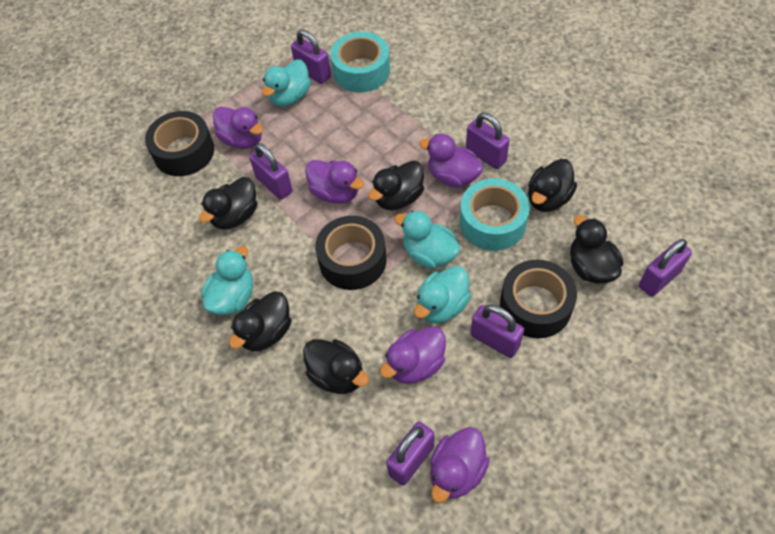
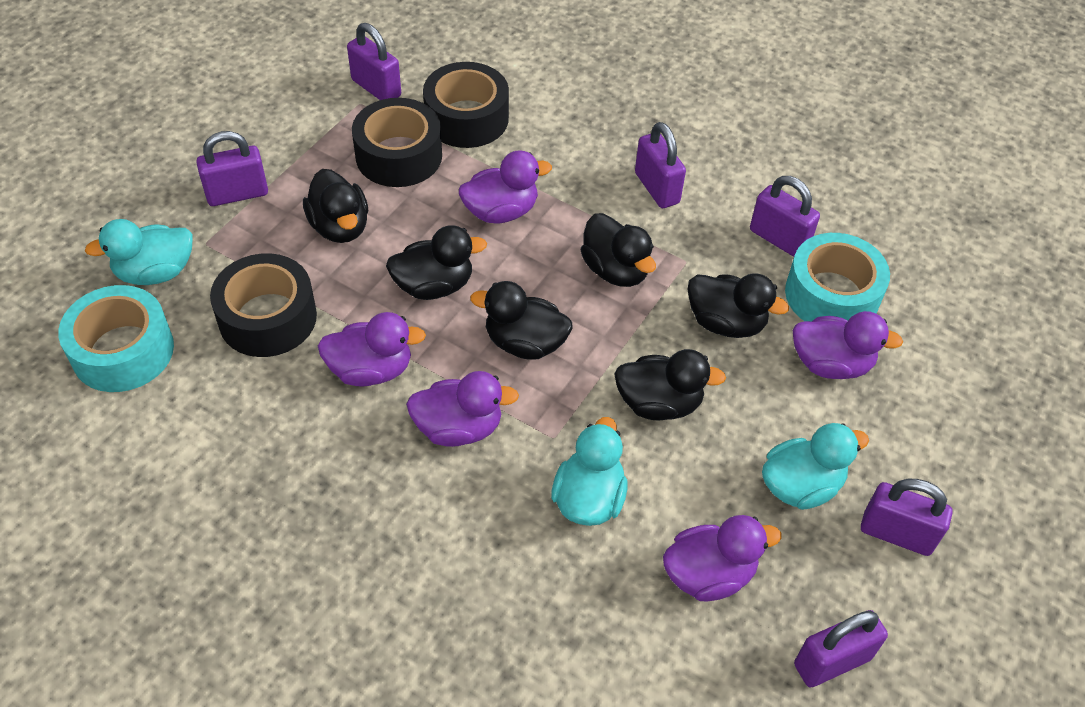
turquoise duck: 4 -> 3

